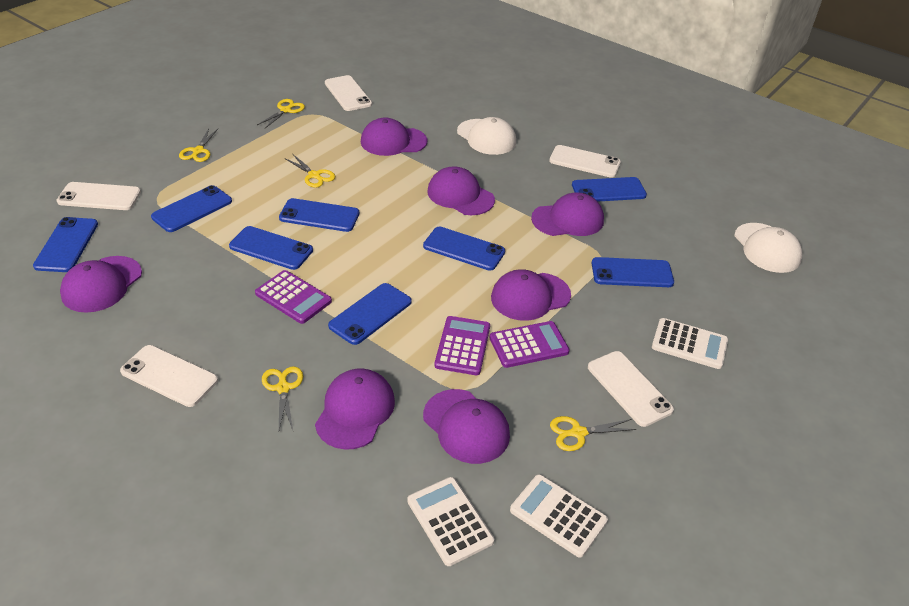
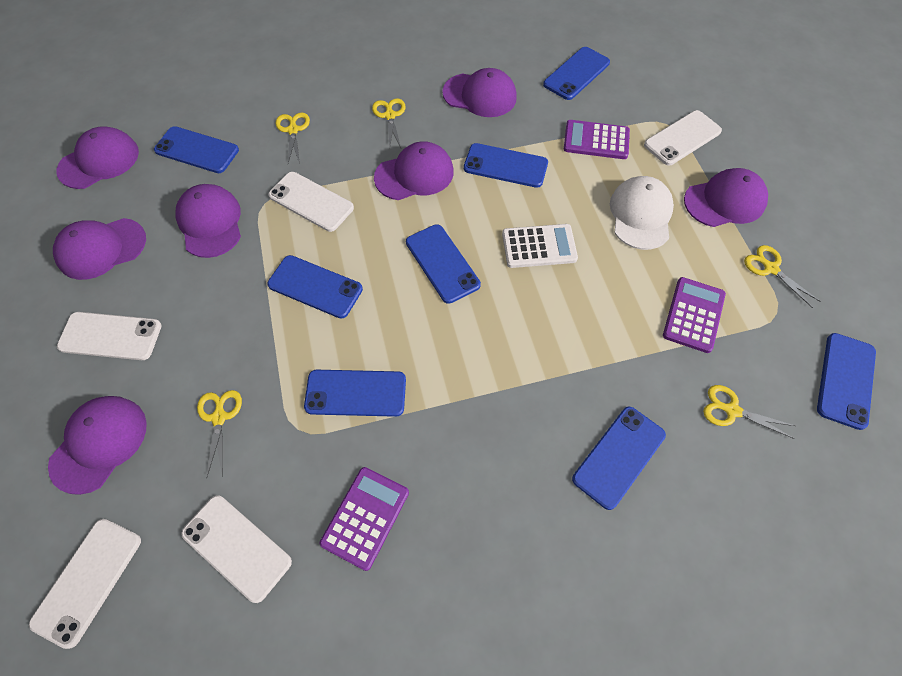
white calculator: 3 -> 1
white cap: 2 -> 1

